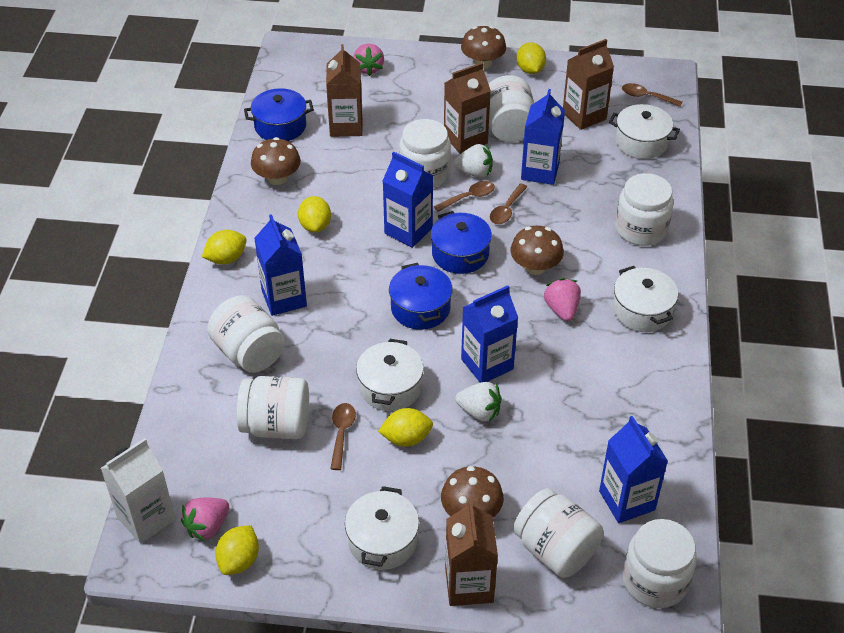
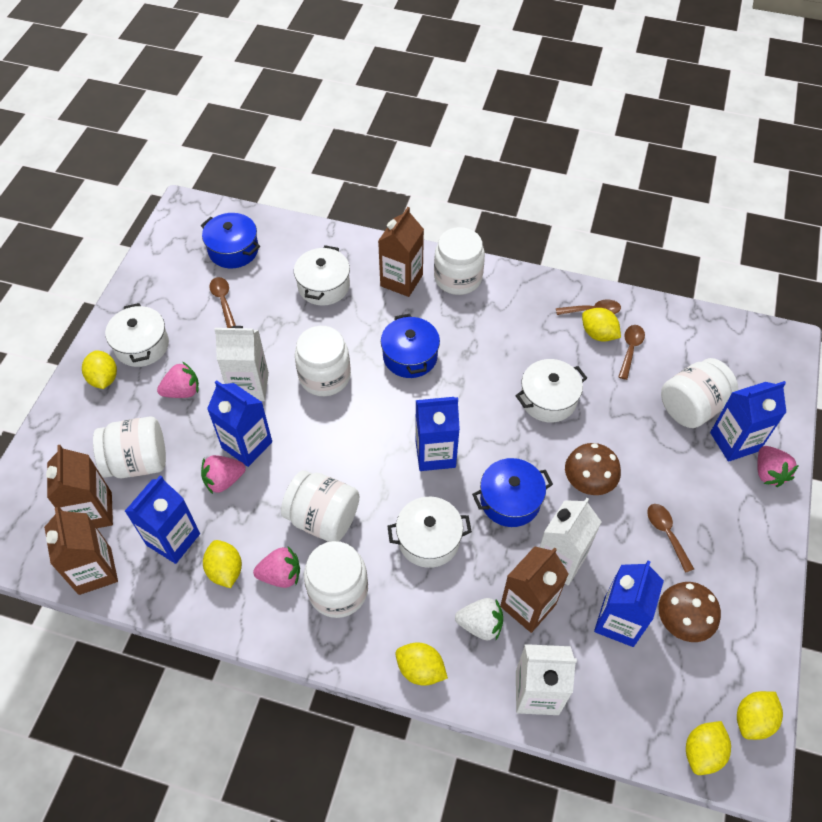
brown mushroom: 4 -> 2
pink strawberry: 3 -> 4
white carton: 1 -> 3
white jar: 7 -> 6
white strawberry: 2 -> 1
yellow lemon: 5 -> 6

